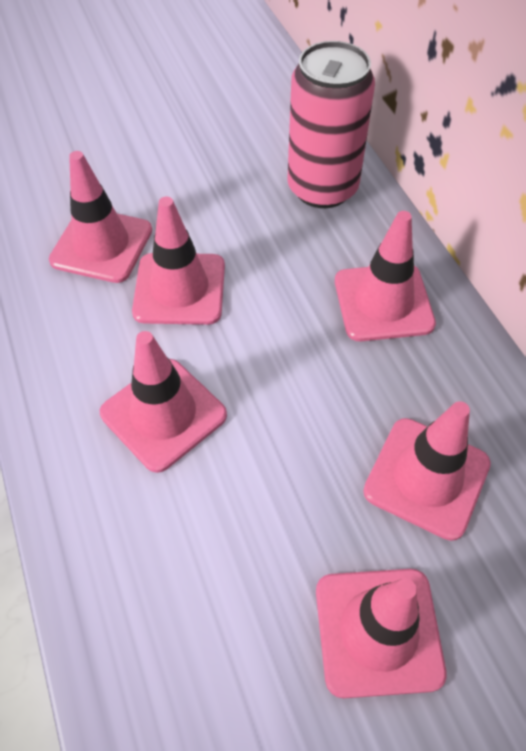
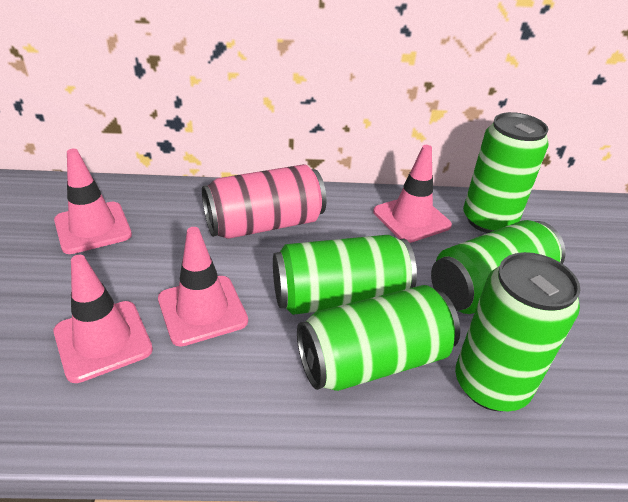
green can: 0 -> 5
pink traffic cone: 6 -> 4

